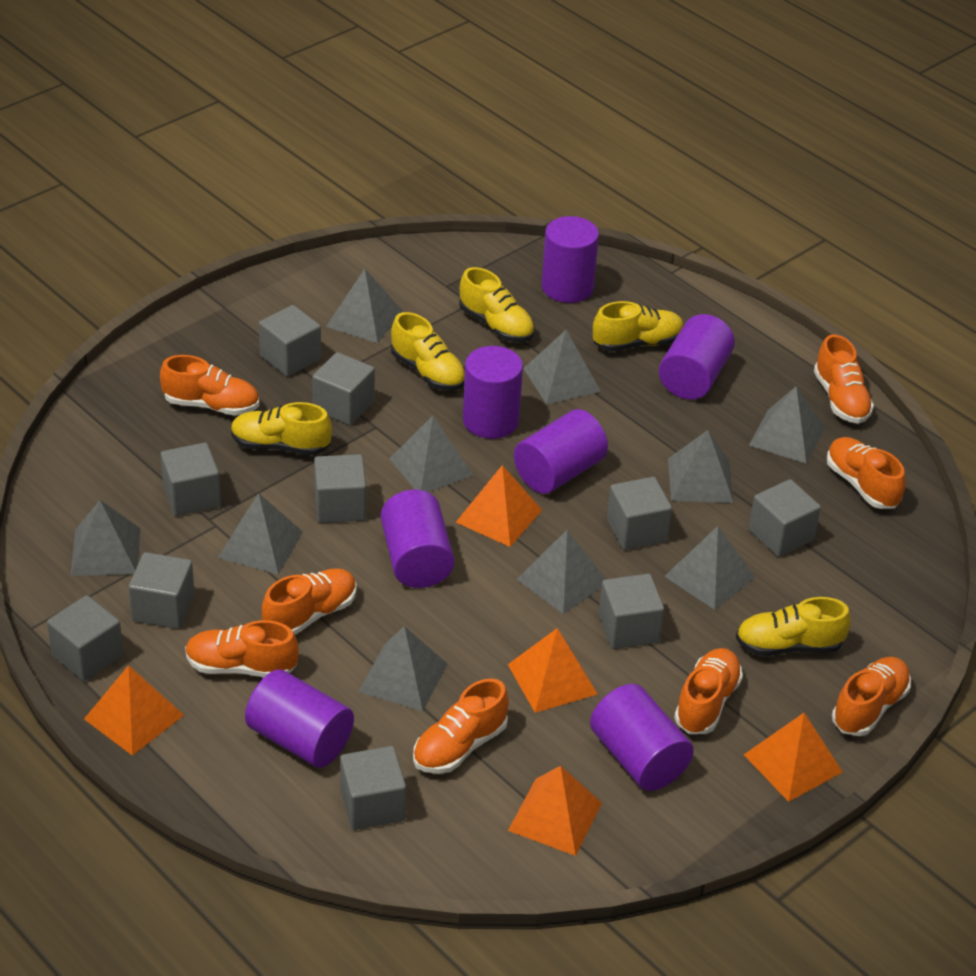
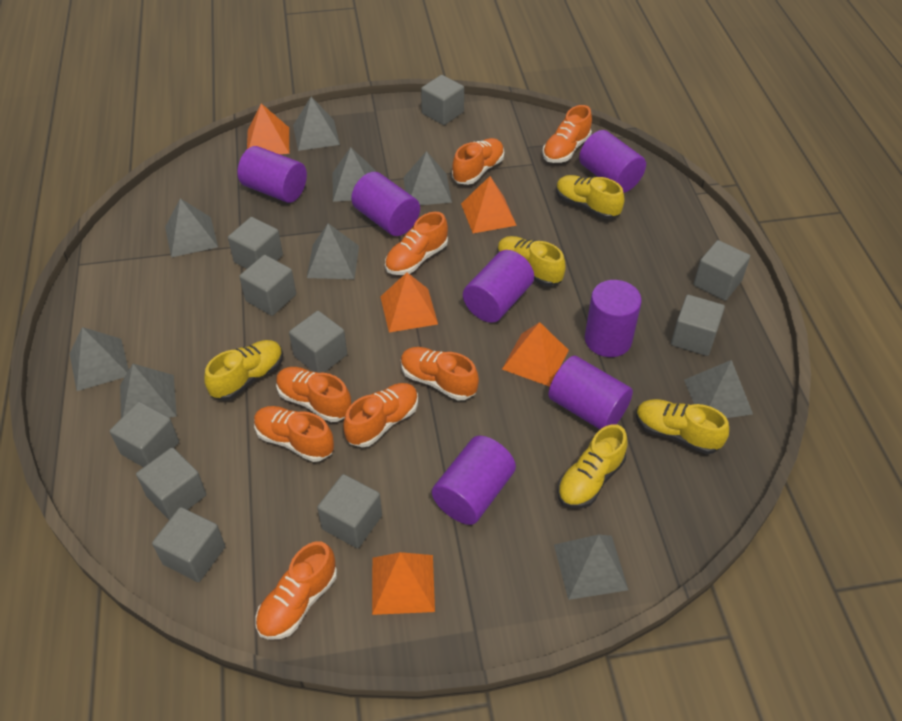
grey pyramid: 10 -> 9

